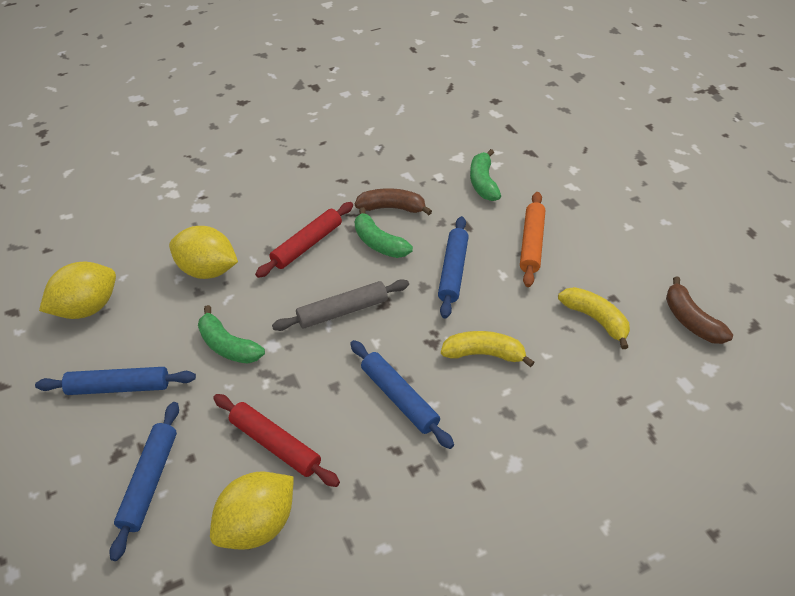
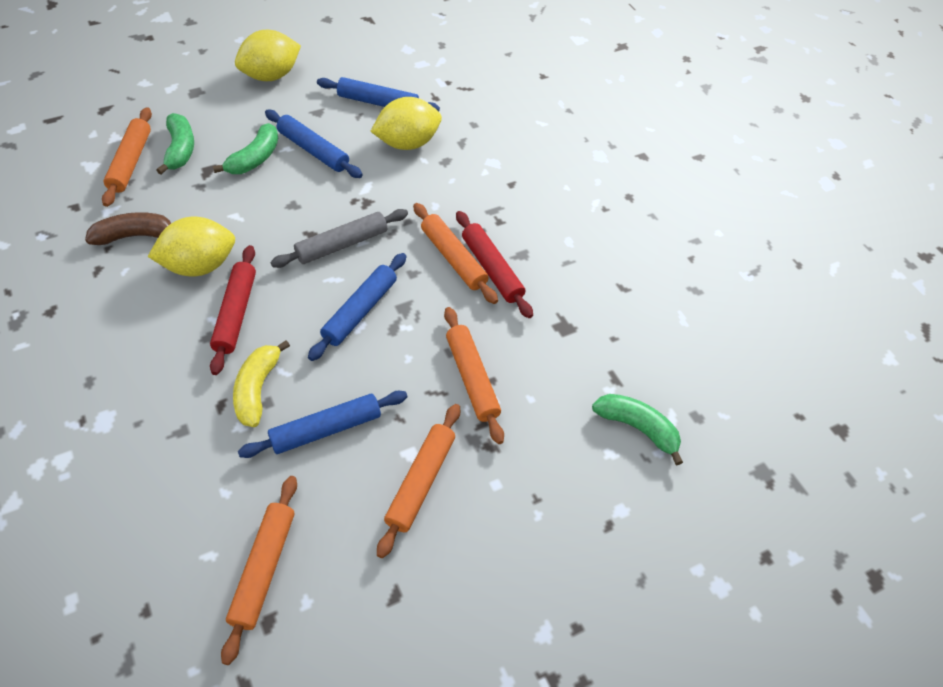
brown banana: 2 -> 1
orange rolling pin: 1 -> 5
yellow banana: 2 -> 1

